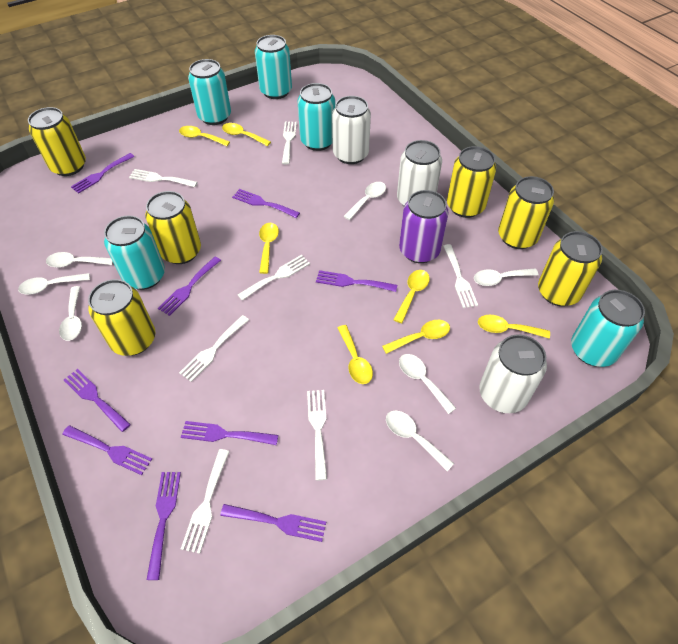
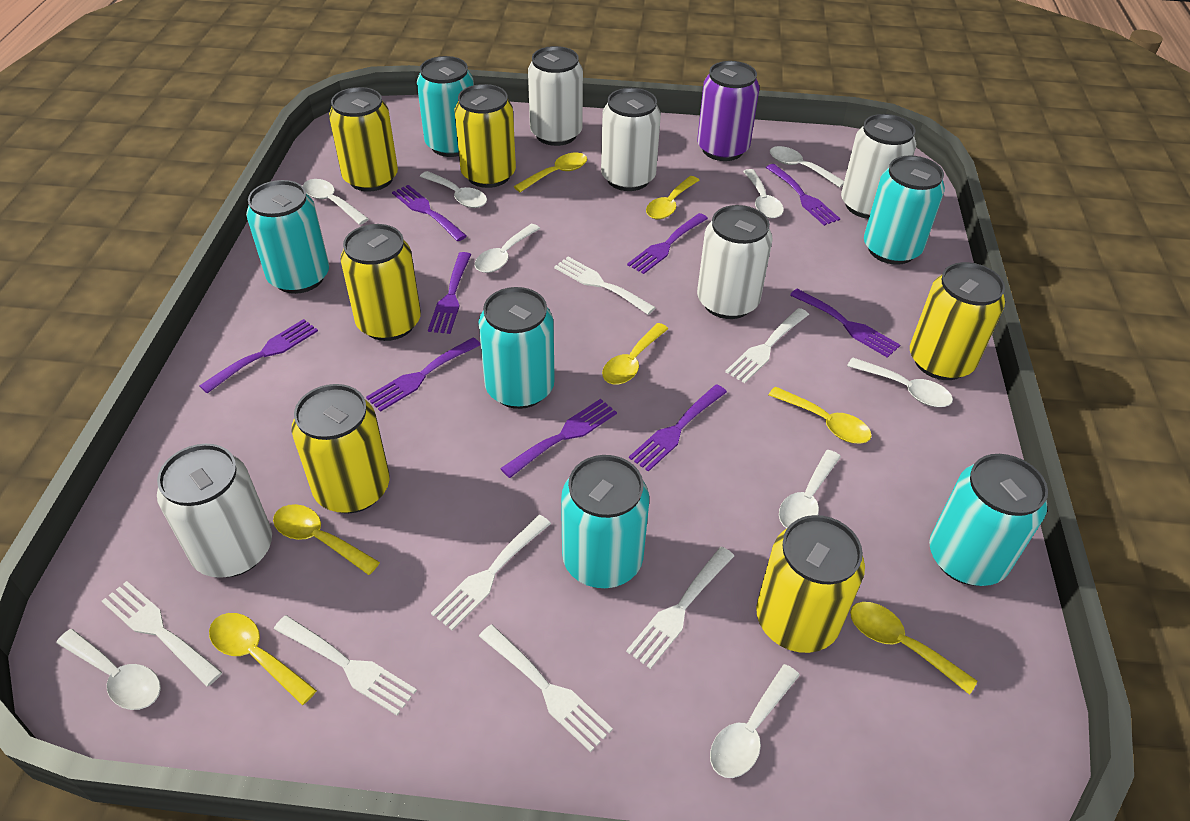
turquoise can: 5 -> 6
white can: 3 -> 5
white spoon: 7 -> 9

